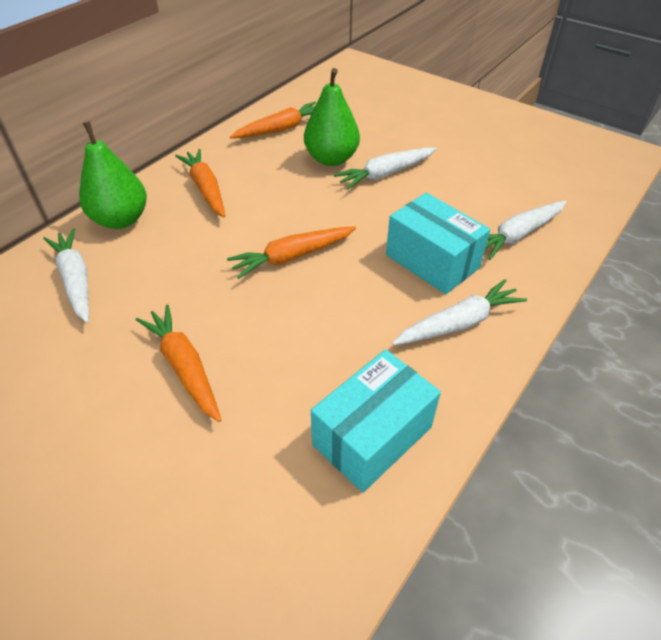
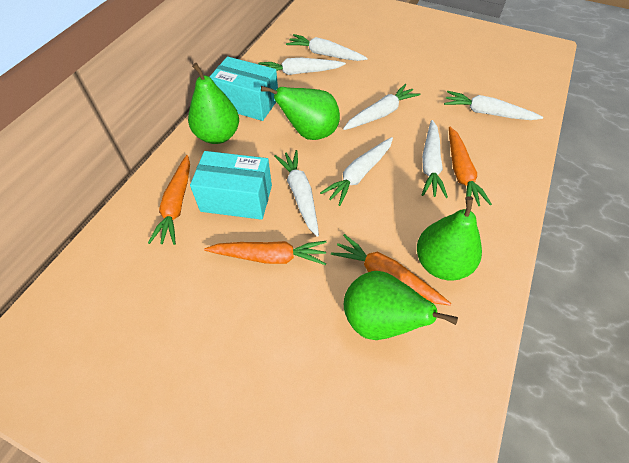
green pear: 2 -> 4
white carrot: 4 -> 7

